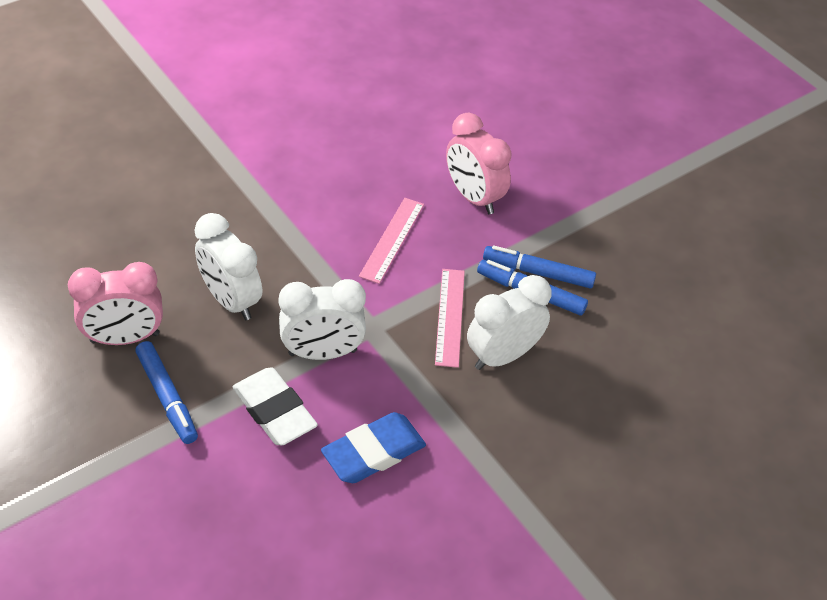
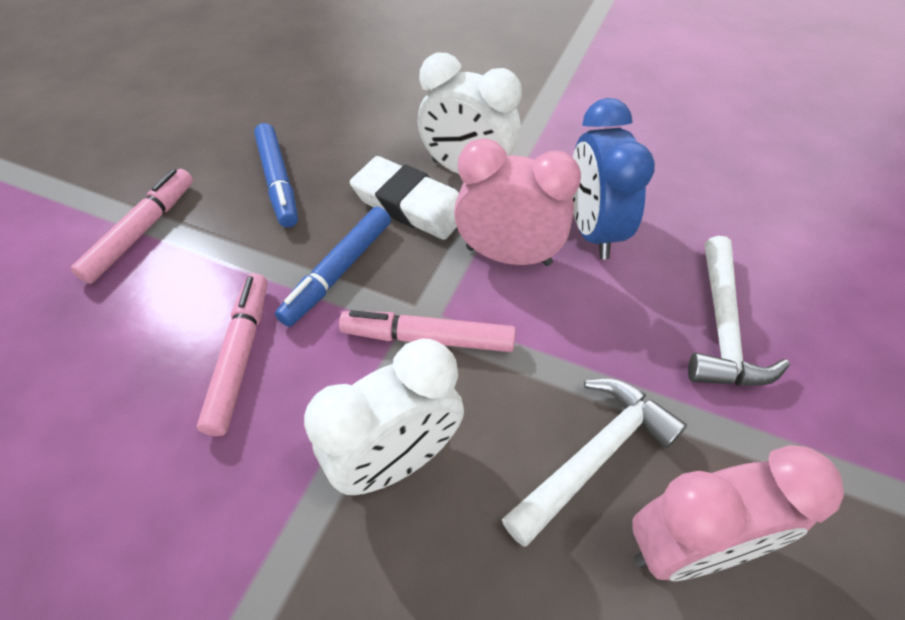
blue clock: 0 -> 1
blue eraser: 1 -> 0
blue marker: 3 -> 2
pink marker: 0 -> 3
pink ruler: 2 -> 0
white clock: 3 -> 2
white hammer: 0 -> 2

